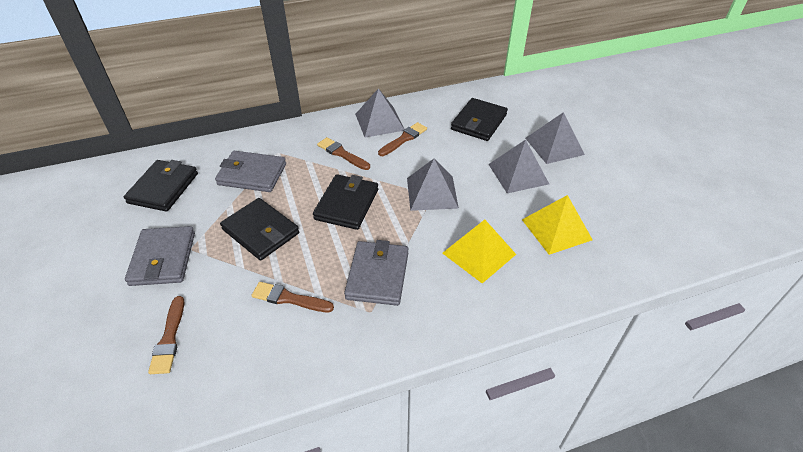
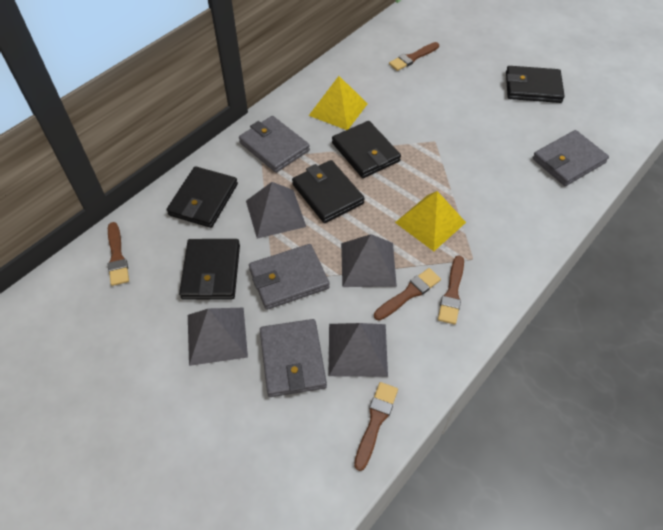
black wallet: 4 -> 5
brown brush: 4 -> 5
grey wallet: 3 -> 4

